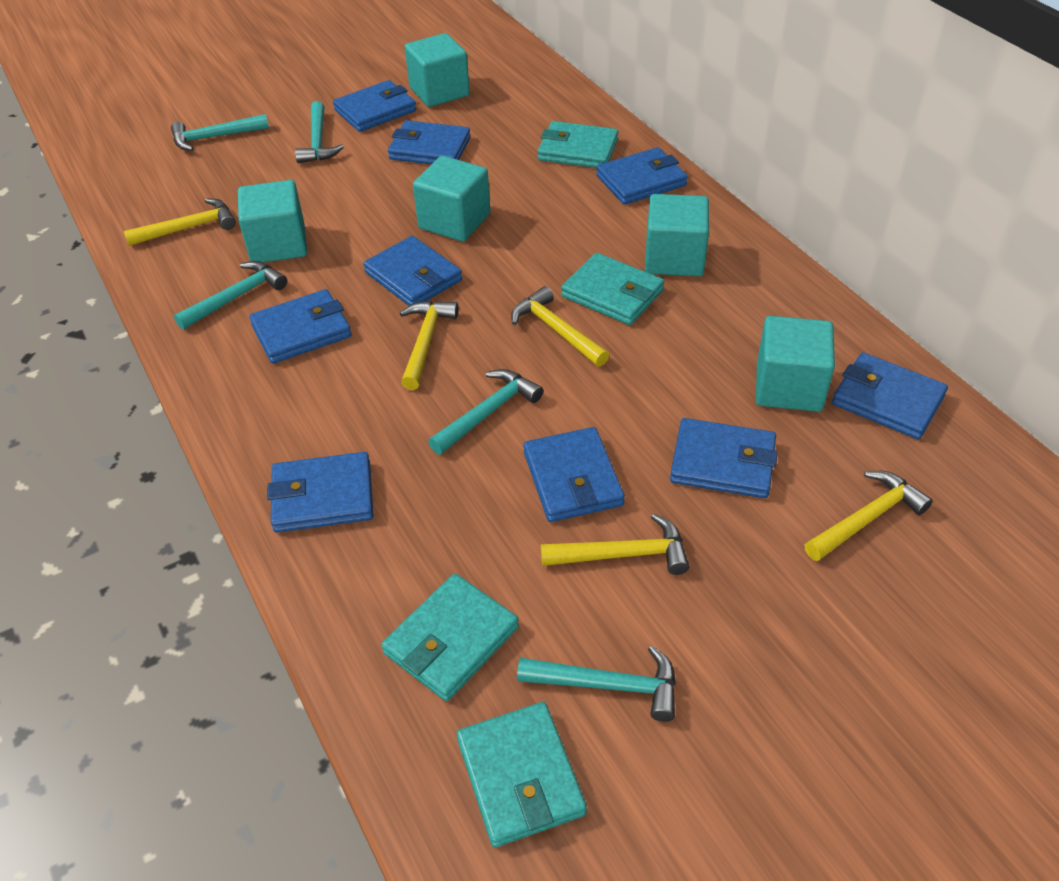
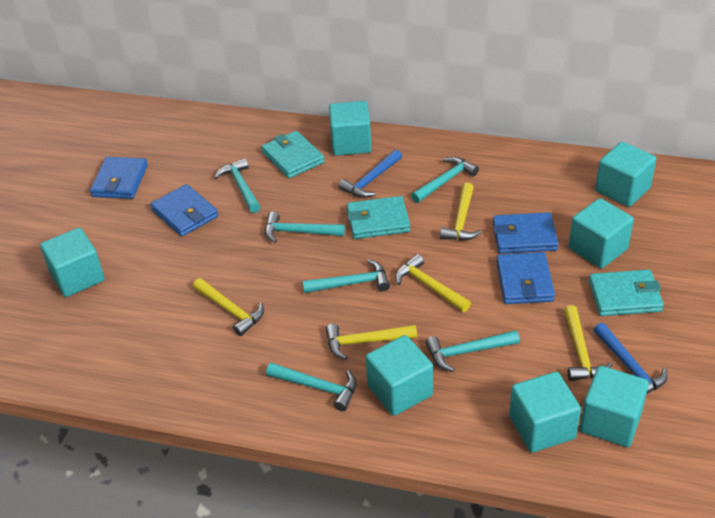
blue hammer: 0 -> 2
blue wallet: 9 -> 4
turquoise cube: 5 -> 7
turquoise hammer: 5 -> 6
turquoise wallet: 4 -> 3

